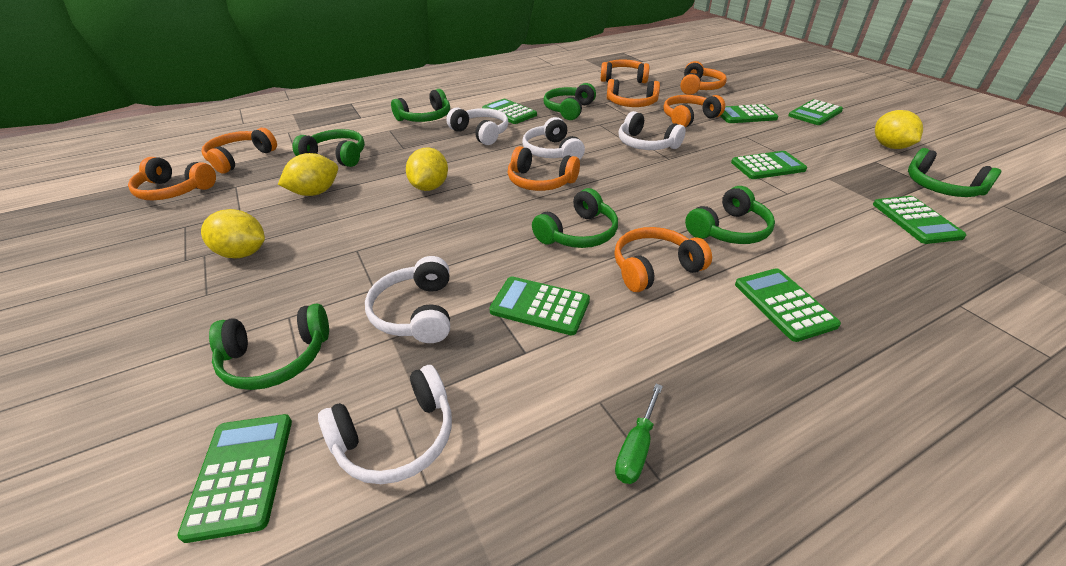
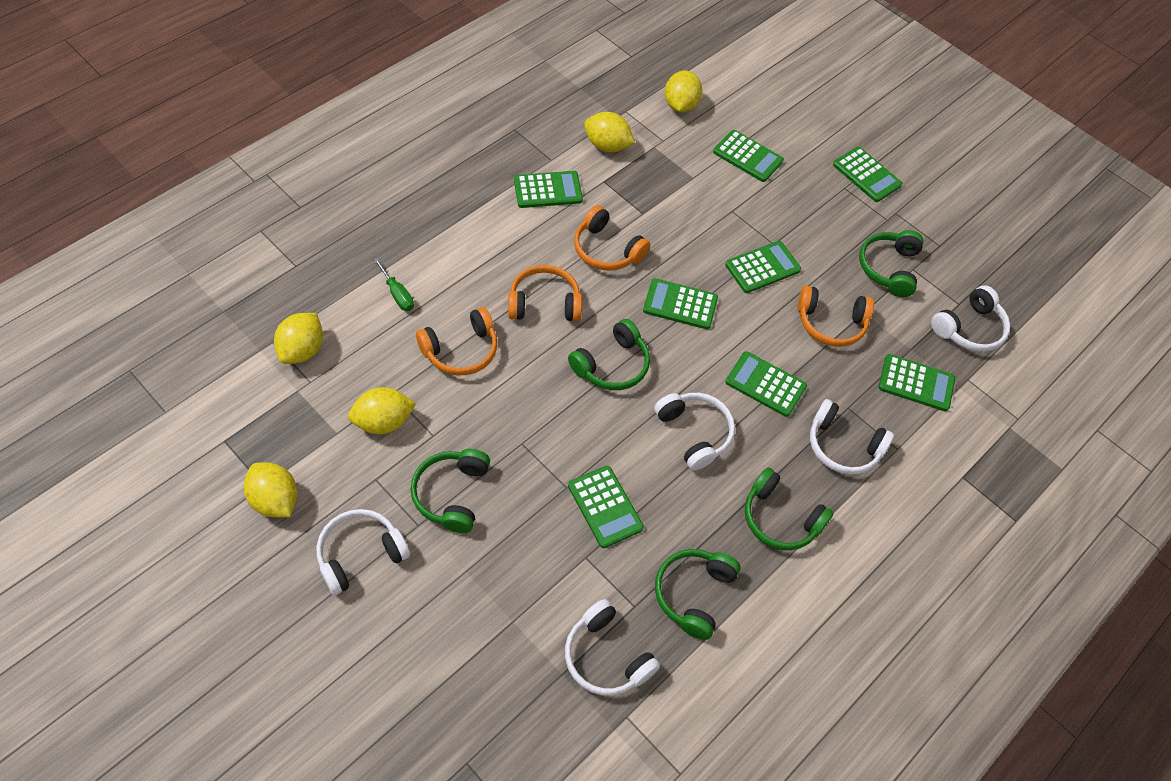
green headphones: 7 -> 5
orange headphones: 8 -> 4
yellow lemon: 4 -> 5

